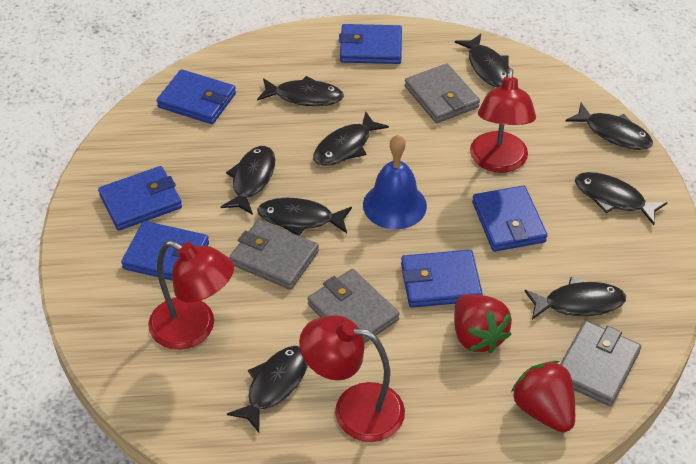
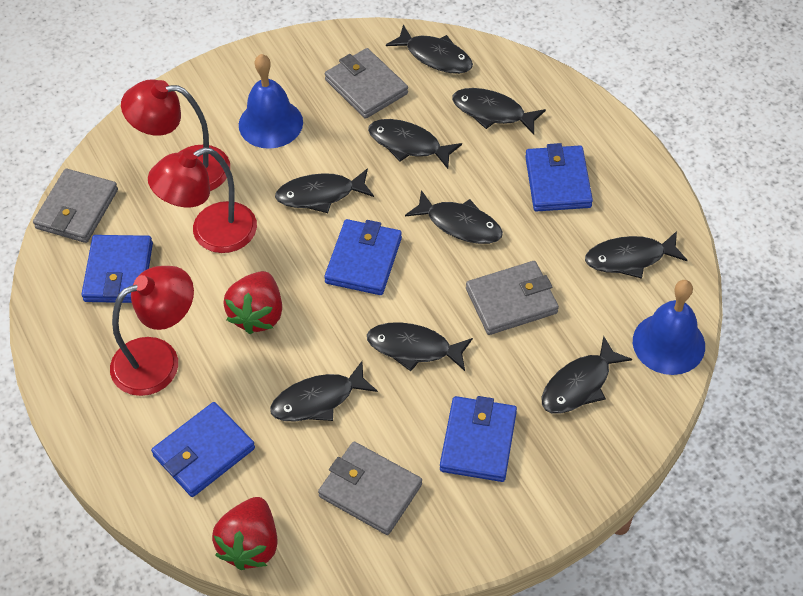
blue bell: 1 -> 2
blue wallet: 6 -> 5

